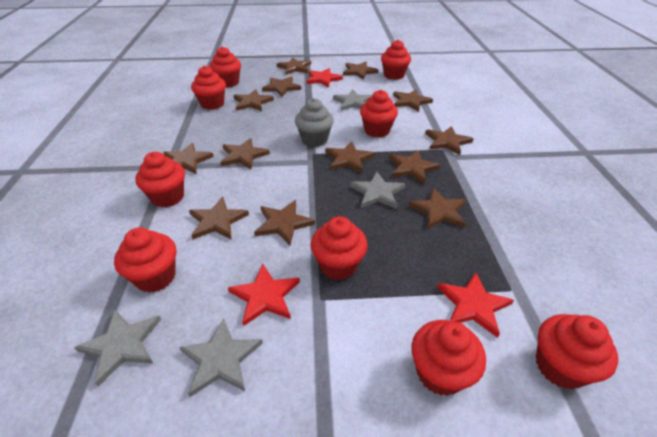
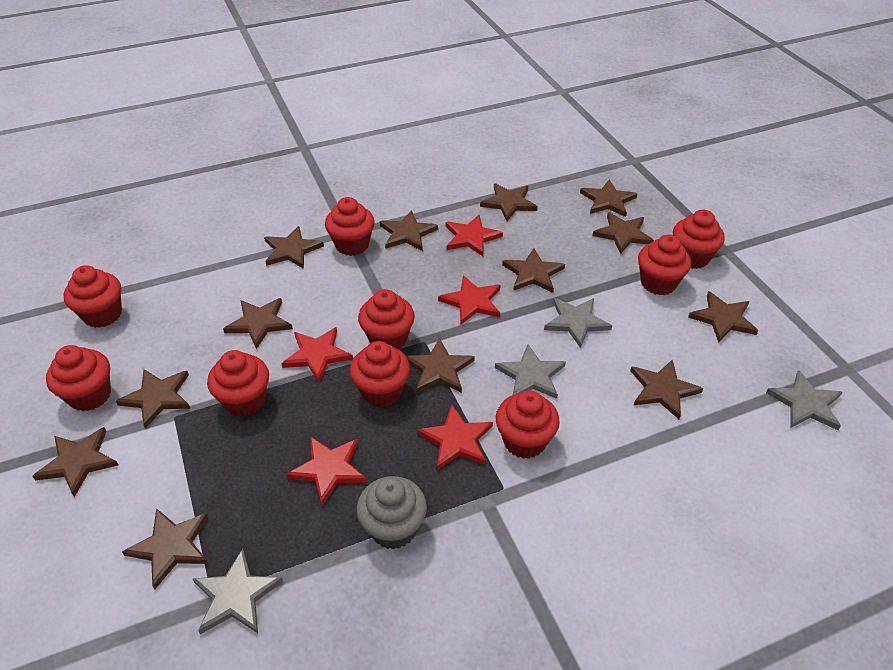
red star: 3 -> 5

